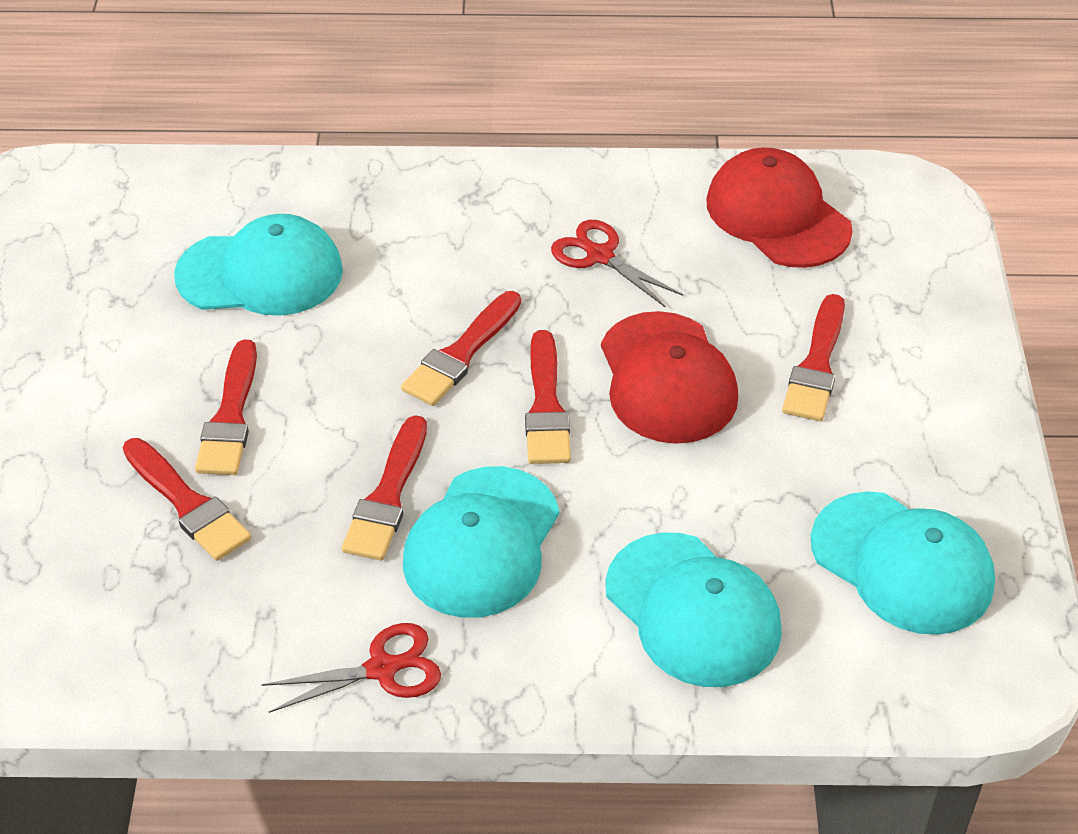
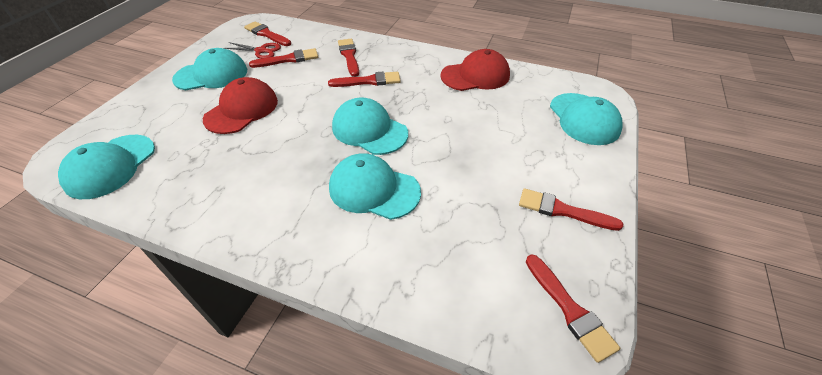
red scissors: 2 -> 1
turquoise cap: 4 -> 5

